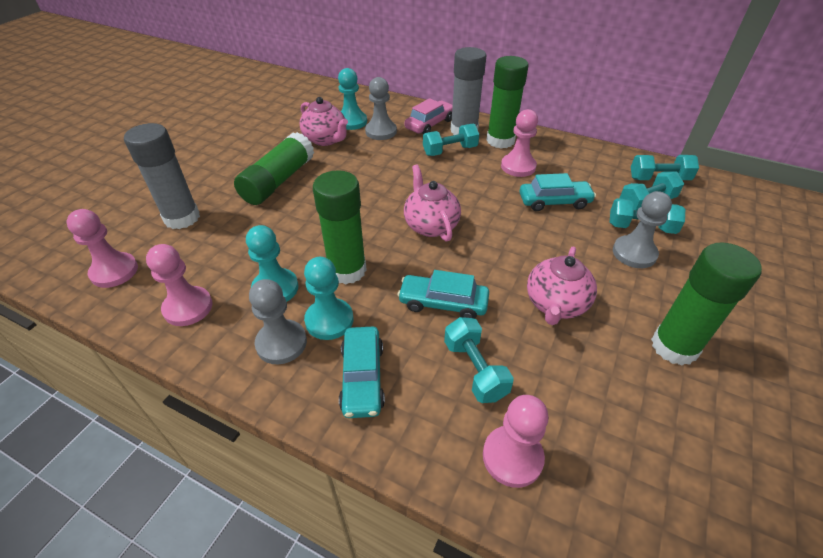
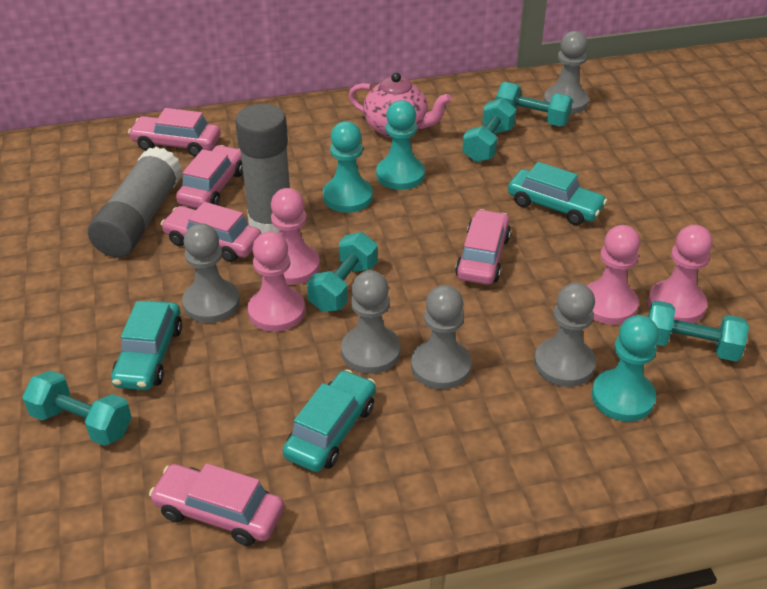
green glue stick: 4 -> 0
grey pawn: 3 -> 5
pink car: 1 -> 5
pink teapot: 3 -> 1

